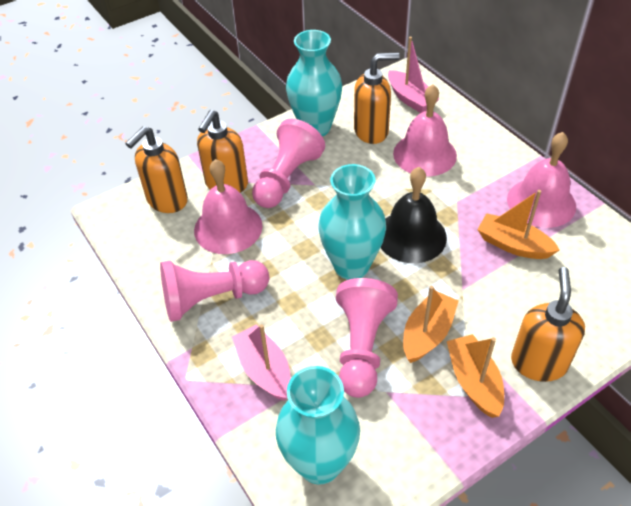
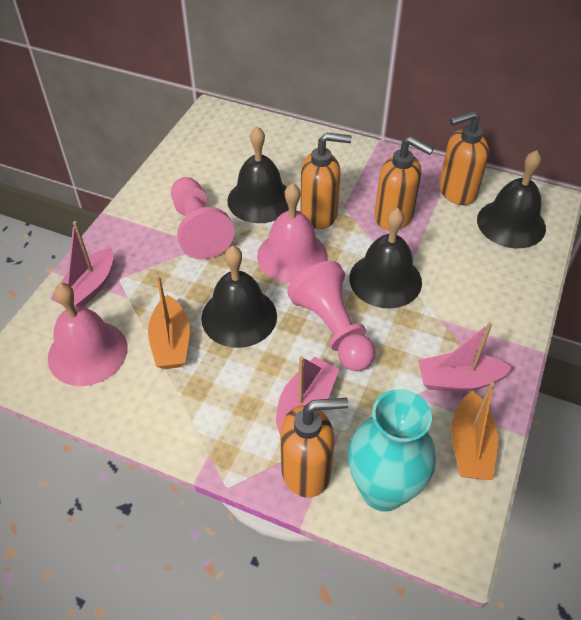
black bell: 1 -> 4
orange boat: 3 -> 2
pink bell: 3 -> 2
pink boat: 2 -> 3
pink pawn: 3 -> 2
turquoise vase: 3 -> 1

